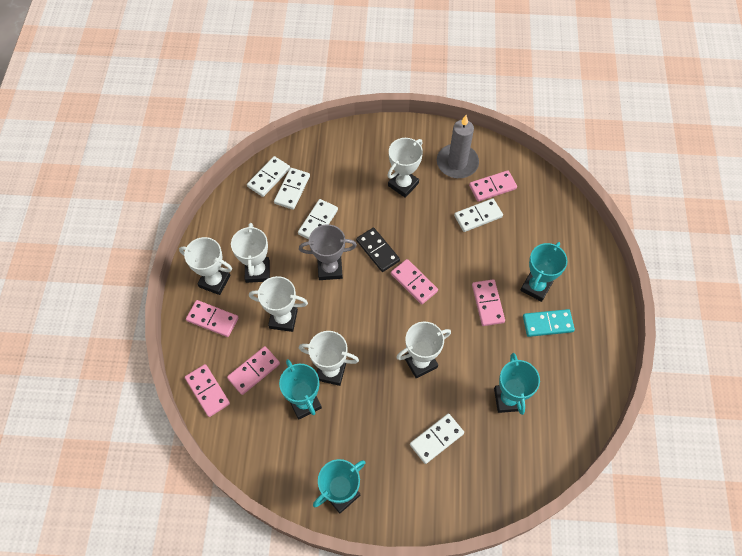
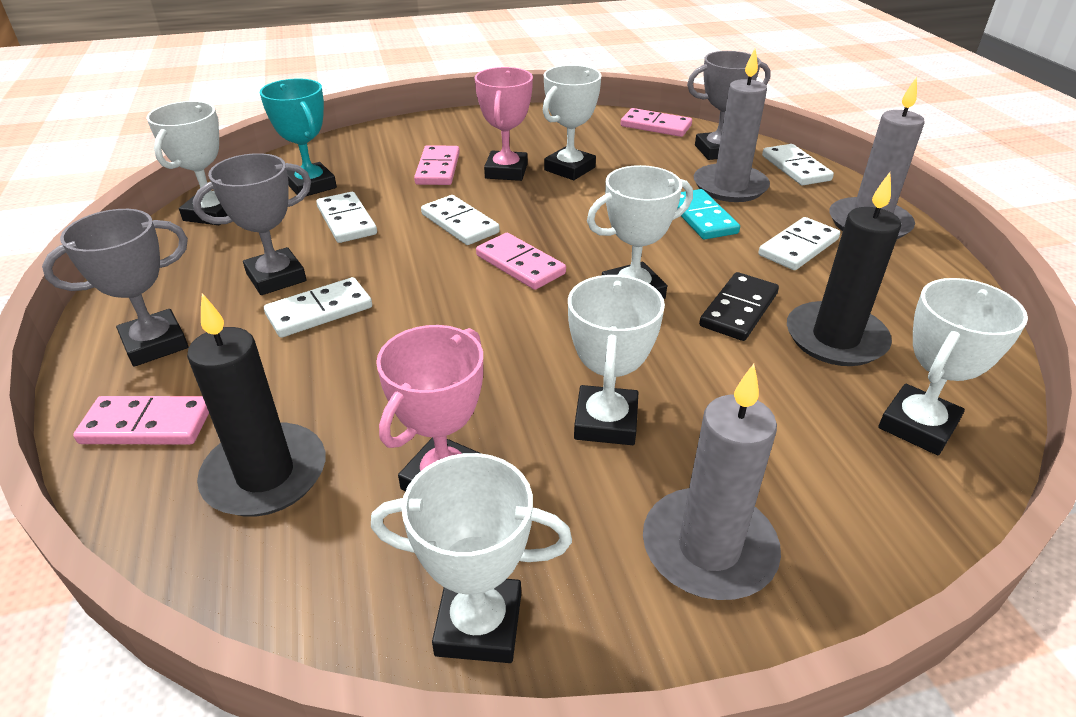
black candle: 0 -> 2
grey candle: 1 -> 3
grey trophy: 1 -> 3
pink domino: 6 -> 4
pink trophy: 0 -> 2
turquoise trophy: 4 -> 1

